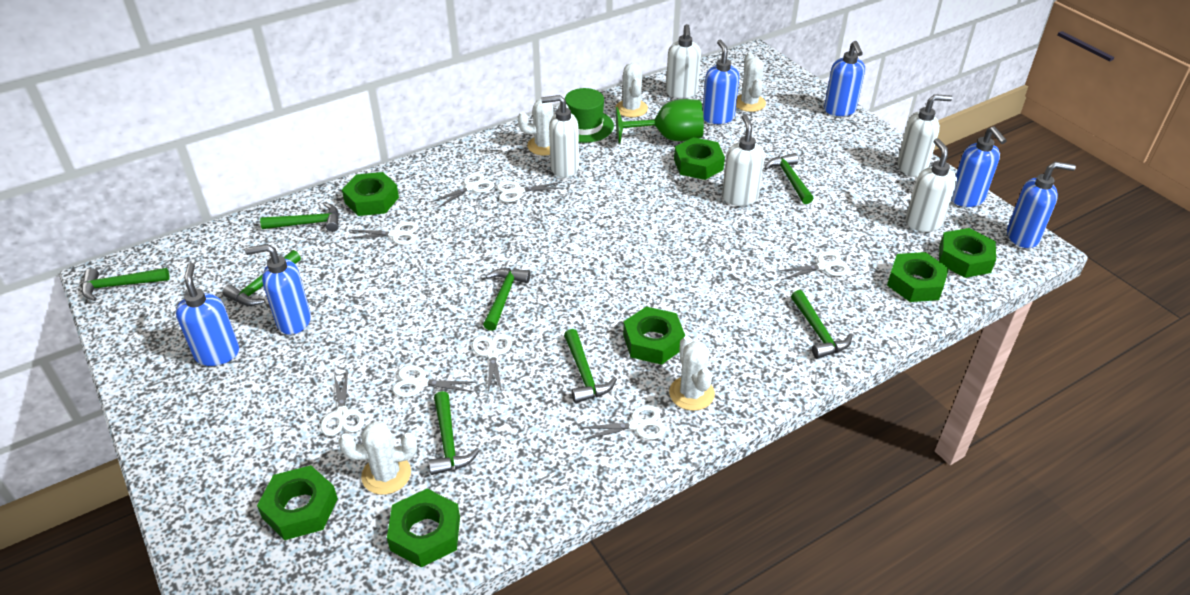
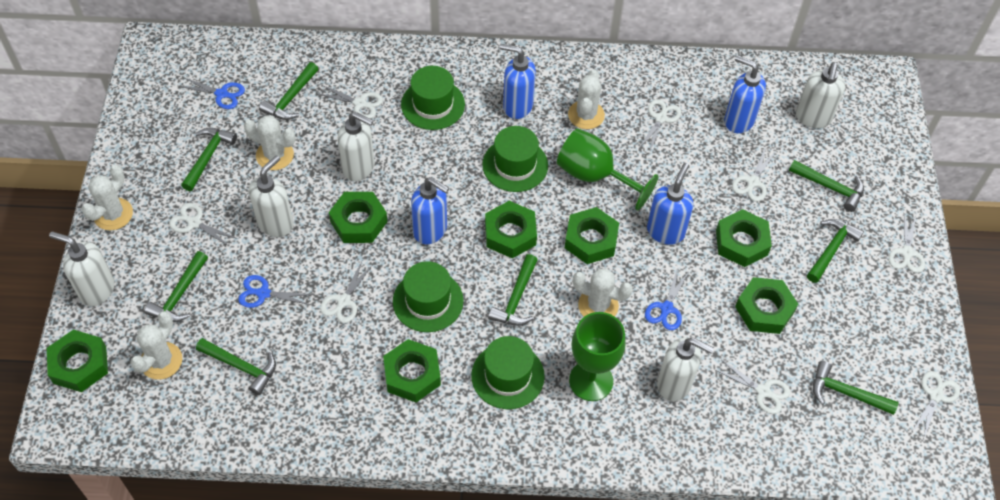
blue scissors: 0 -> 3
blue soap dispenser: 6 -> 4
green goblet: 1 -> 2
green hat: 1 -> 4

